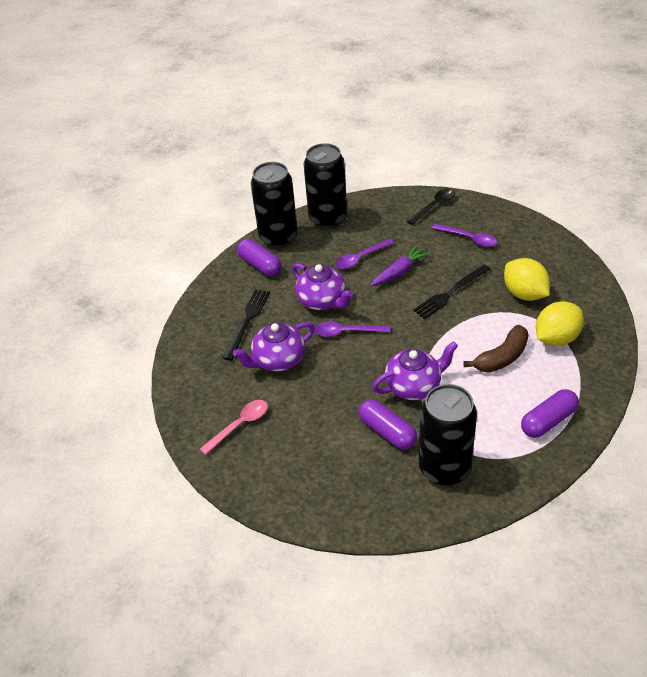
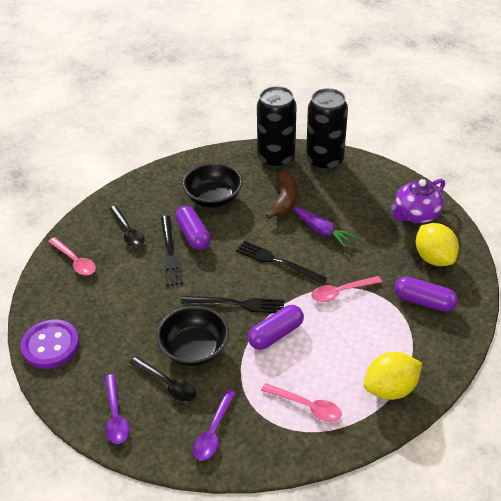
black bowl: 0 -> 2
black can: 3 -> 2
black fork: 2 -> 3
black spoon: 1 -> 2
pink spoon: 1 -> 3
purple button: 0 -> 1
purple spoon: 3 -> 2
purple teapot: 3 -> 1

